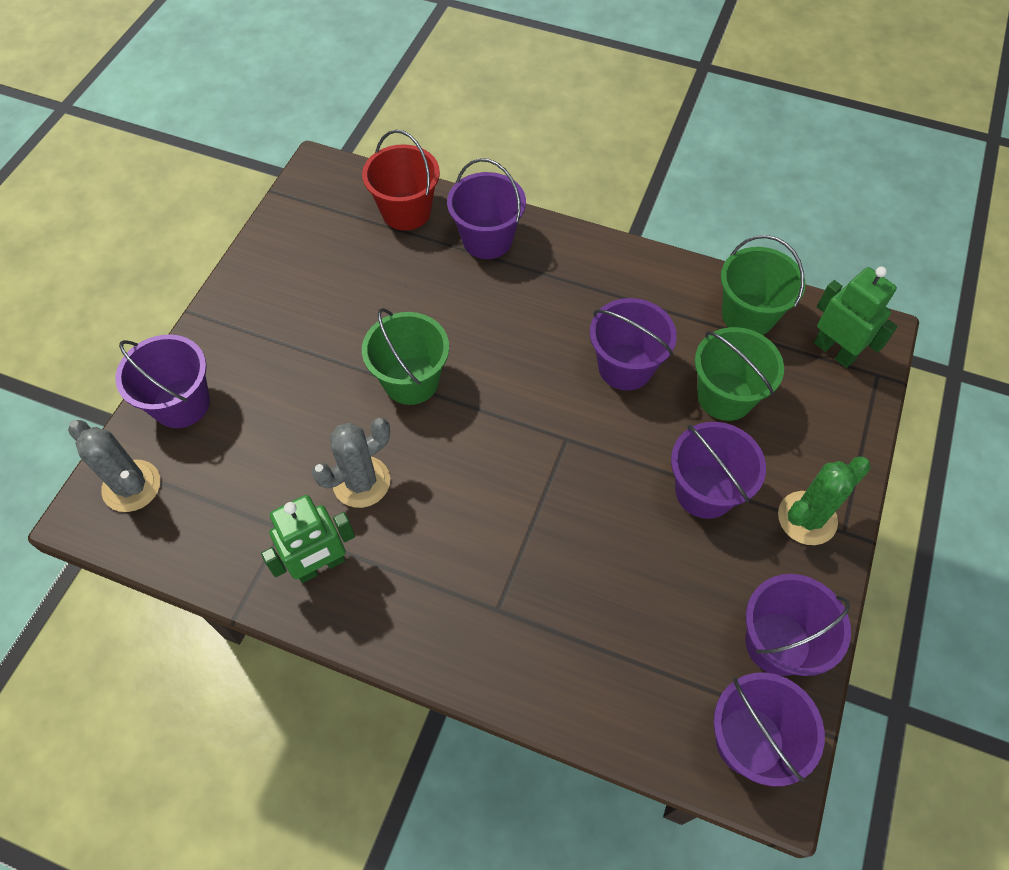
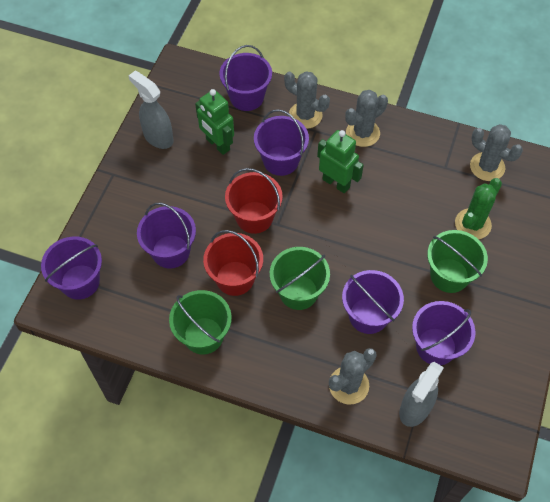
grey cactus: 2 -> 4
grey spray bottle: 0 -> 2
red bucket: 1 -> 2

